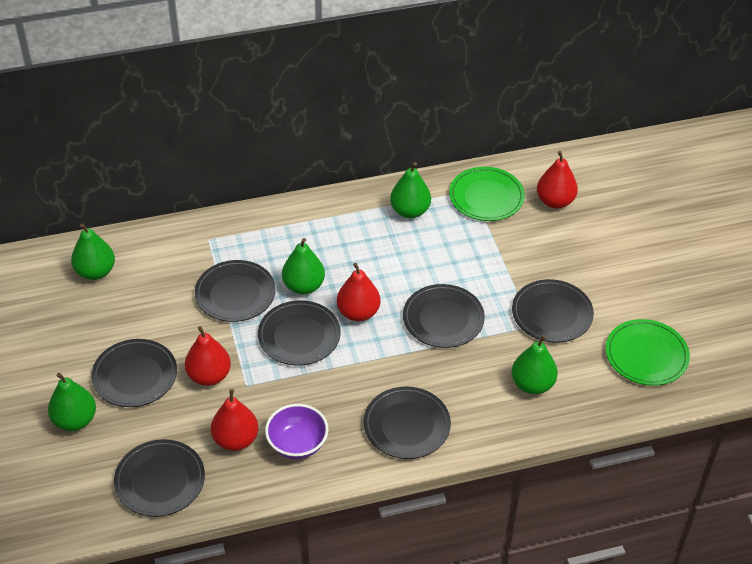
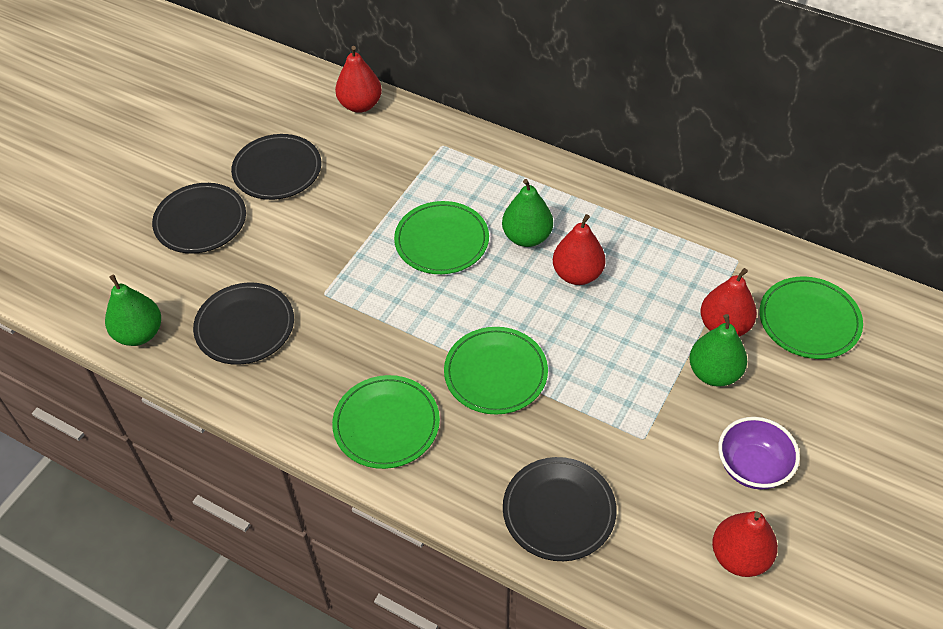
black plate: 7 -> 4
green pear: 5 -> 3
green plate: 2 -> 4

